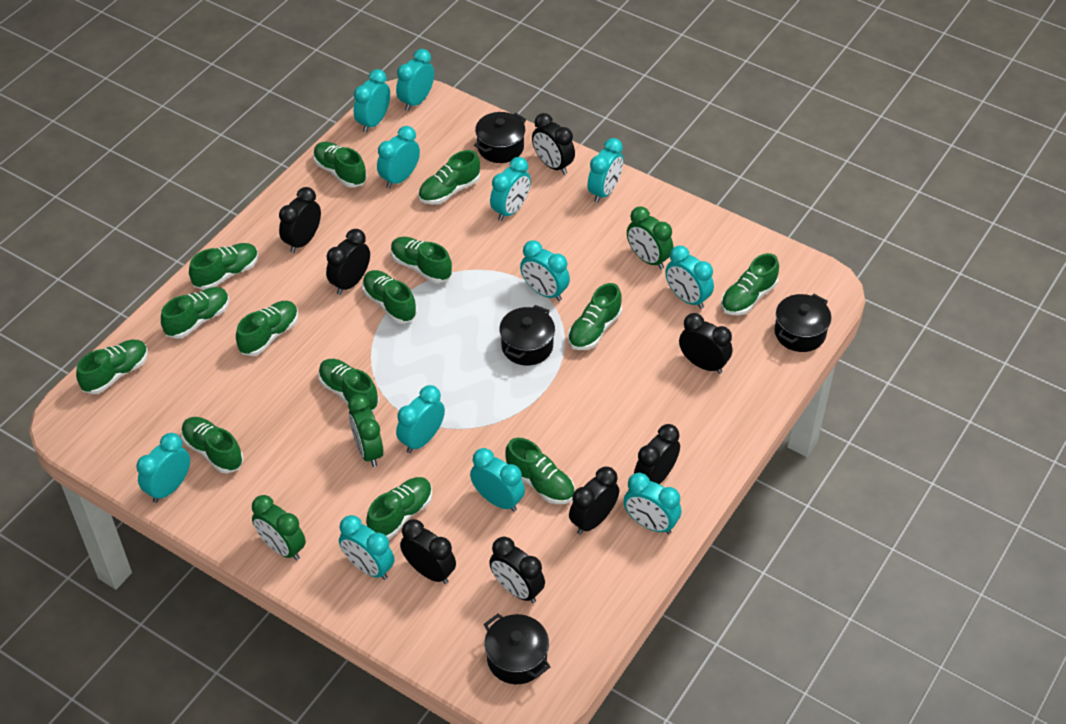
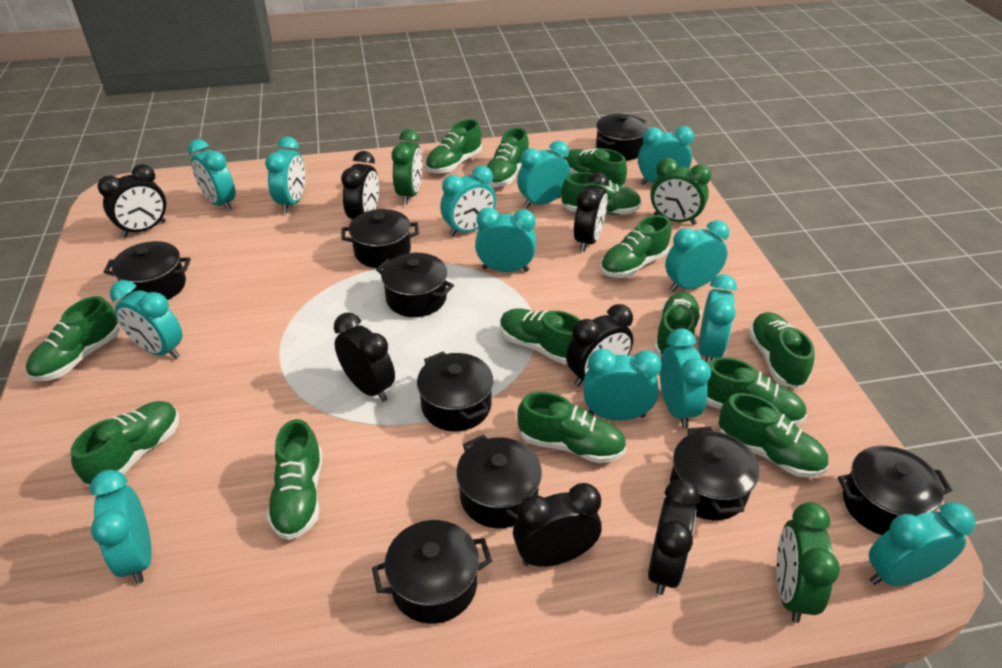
black clock: 8 -> 7
black pot: 4 -> 9
turquoise clock: 12 -> 13

